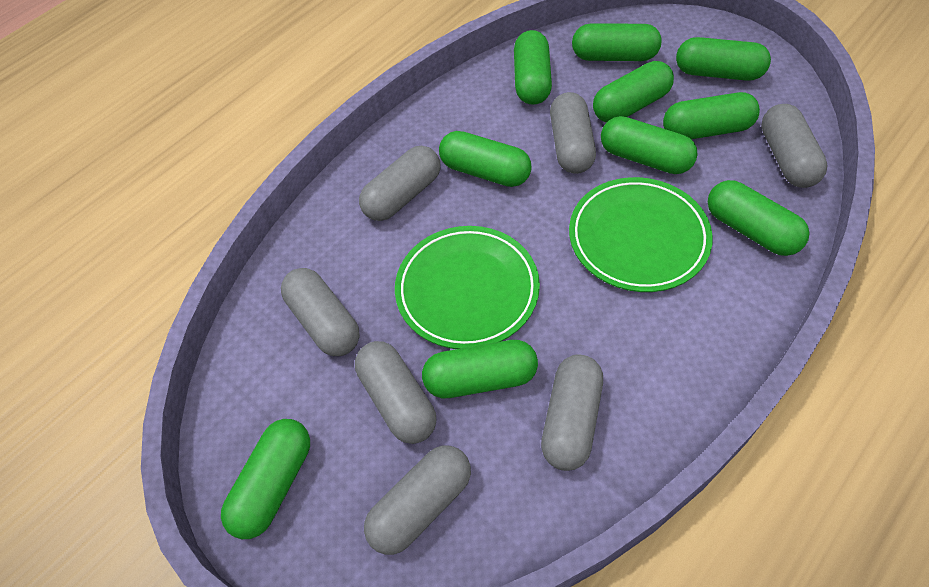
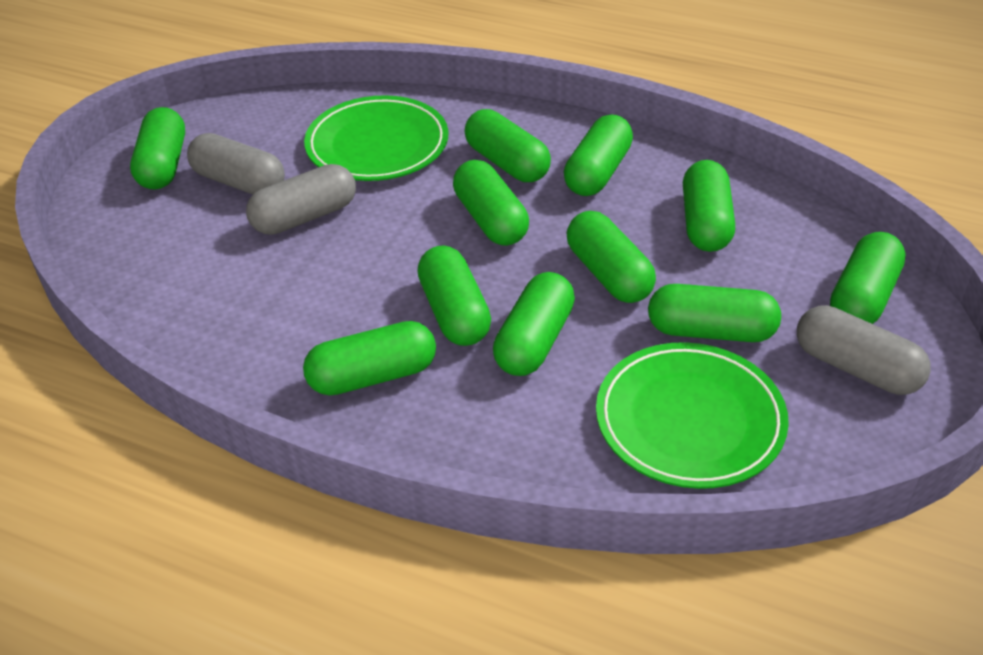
green capsule: 10 -> 11
grey capsule: 7 -> 3

